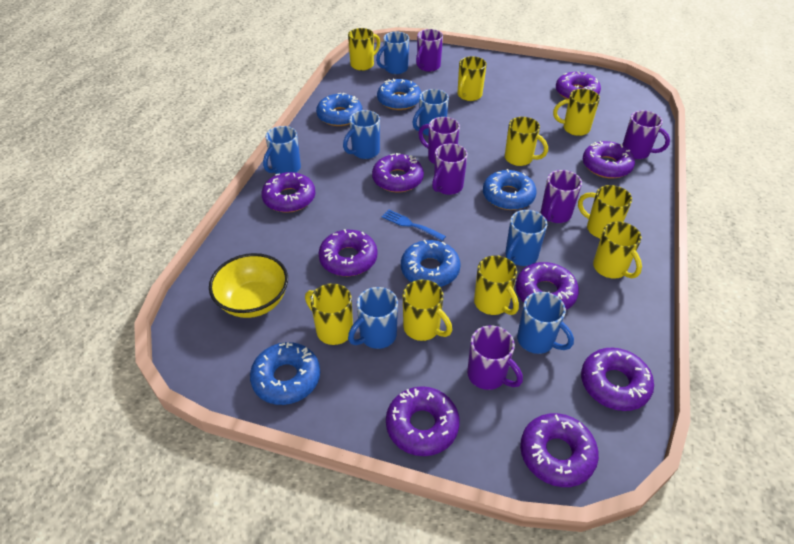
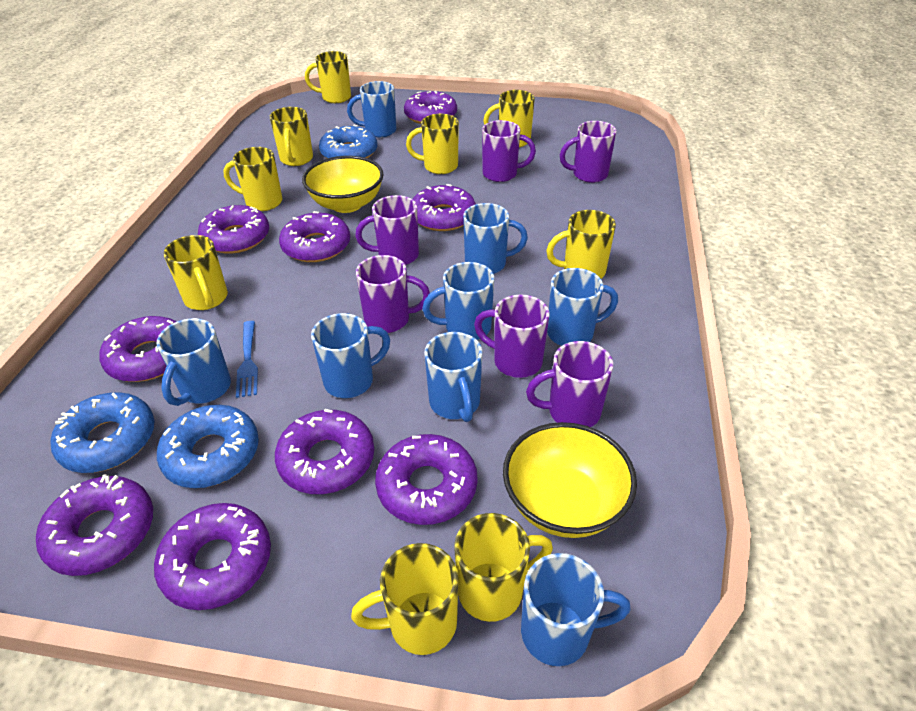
blue donut: 5 -> 3
blue mug: 7 -> 8
yellow bowl: 1 -> 2

